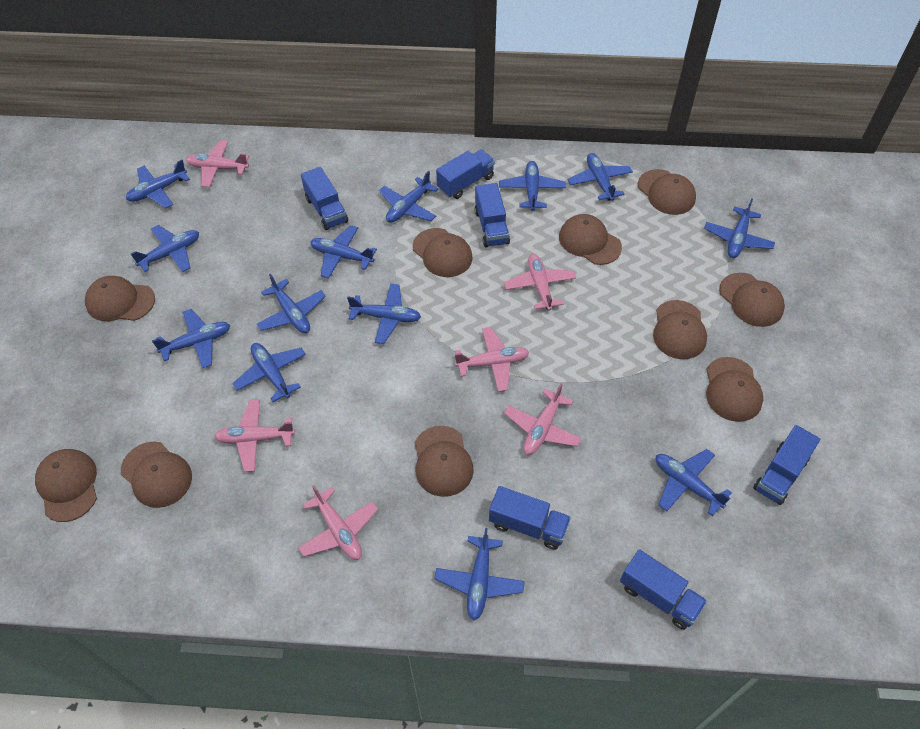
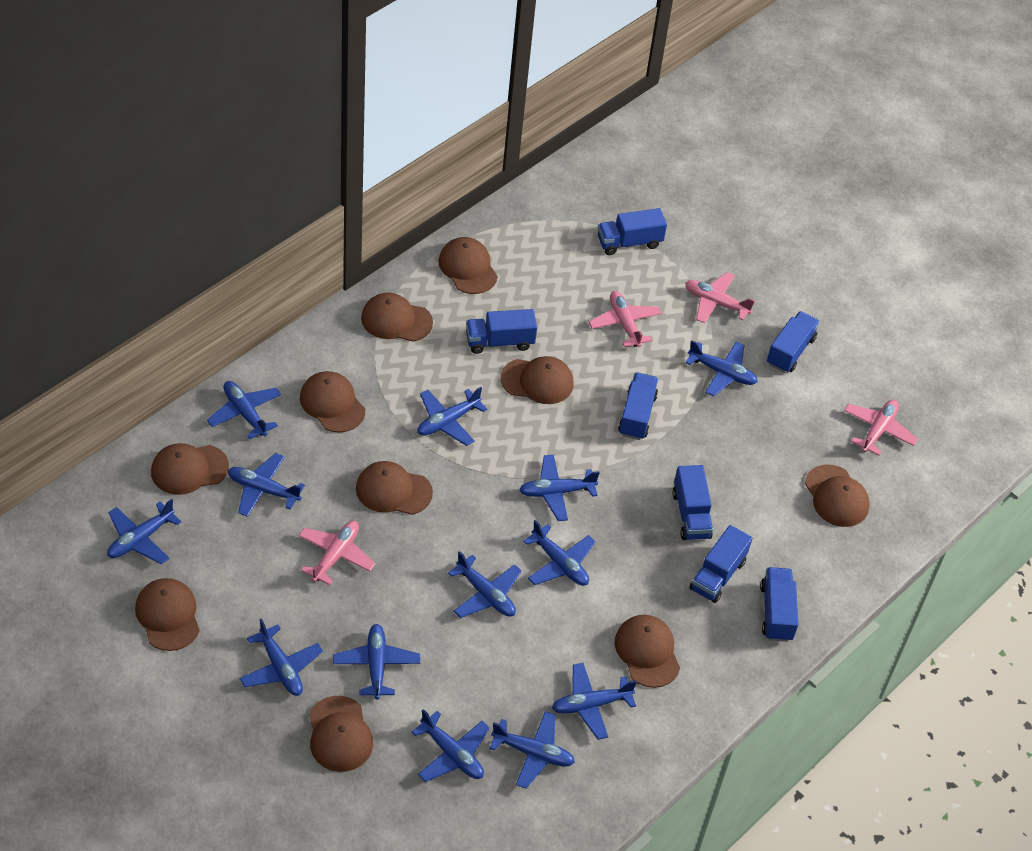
blue truck: 6 -> 7
pink plane: 6 -> 4

